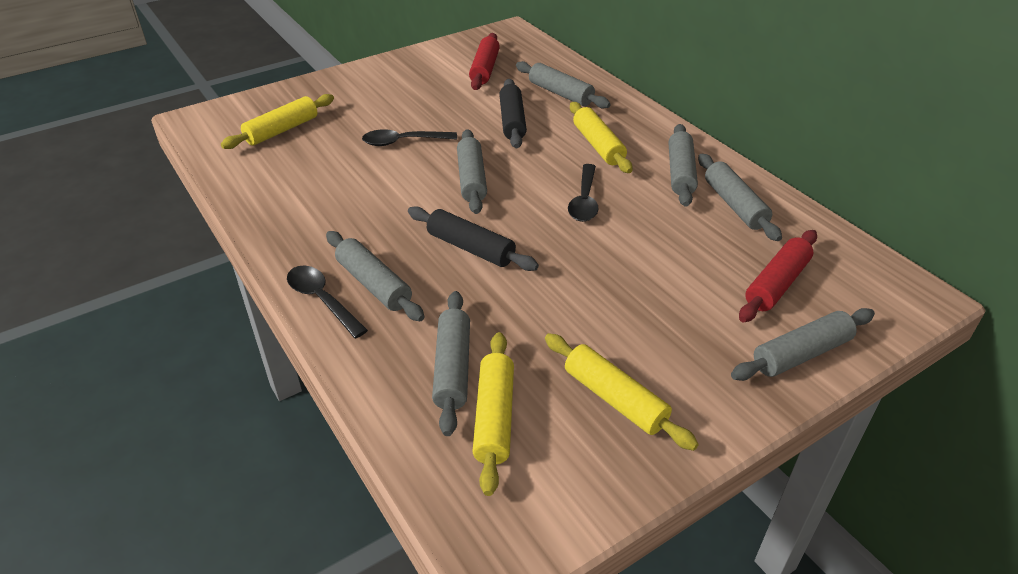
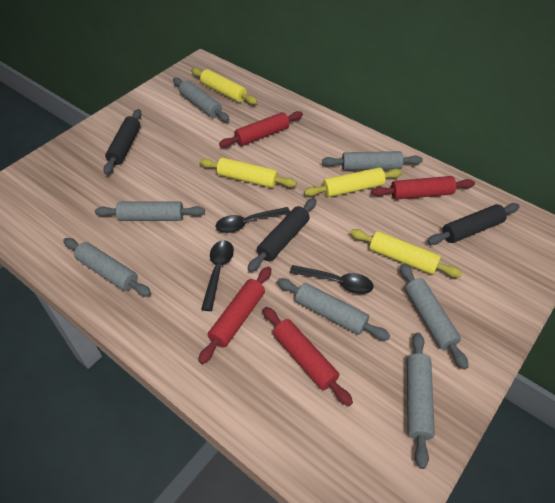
black rolling pin: 2 -> 3
red rolling pin: 2 -> 4

